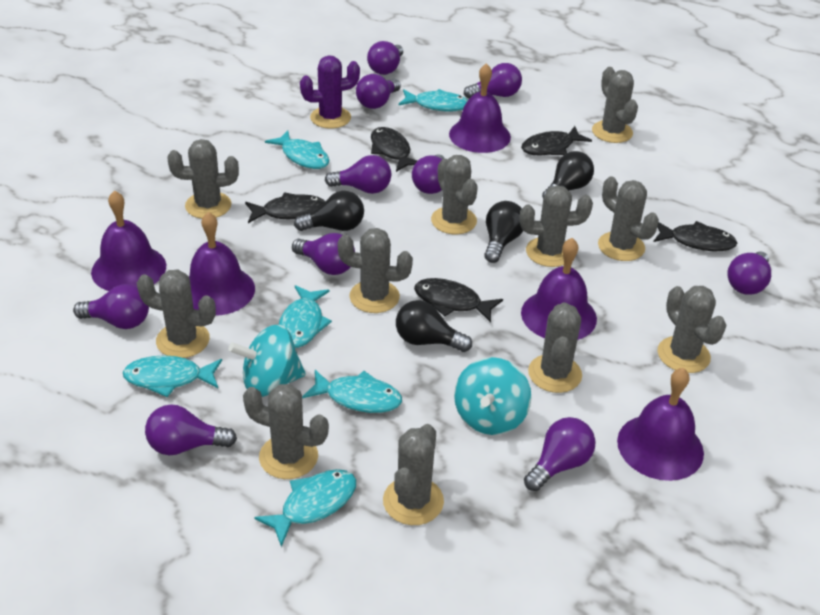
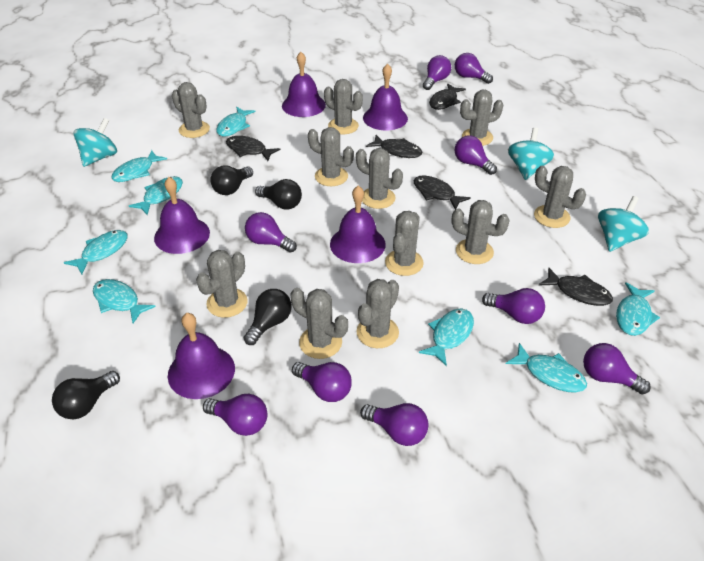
purple cactus: 1 -> 0
purple light bulb: 10 -> 9
turquoise fish: 6 -> 8
turquoise spinning top: 2 -> 3

